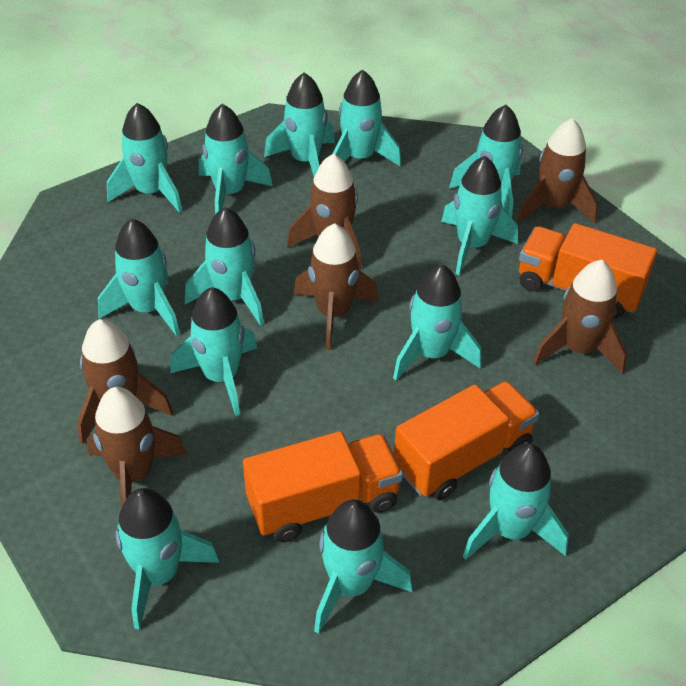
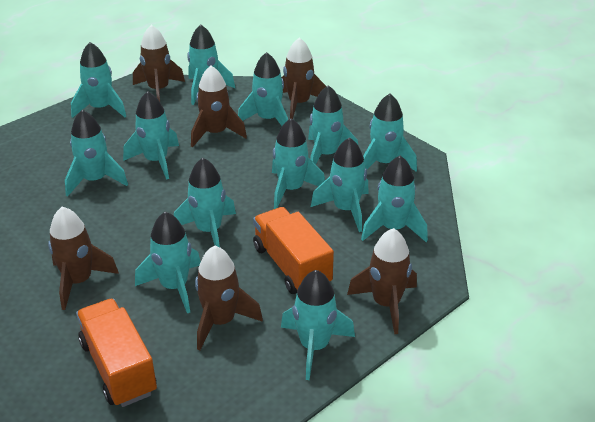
orange truck: 3 -> 2

